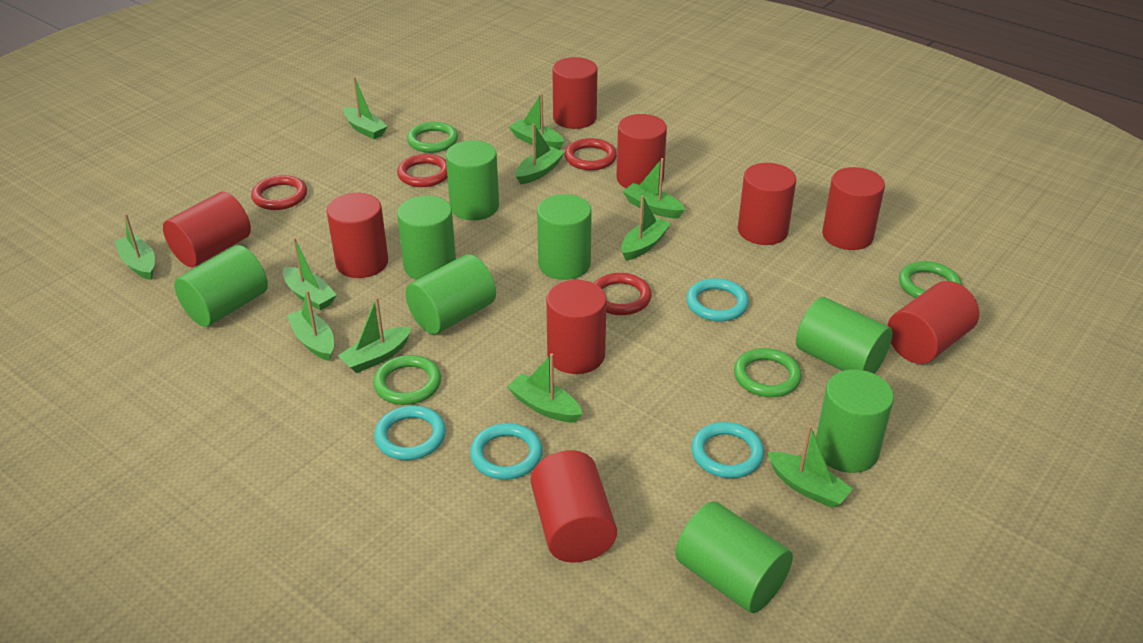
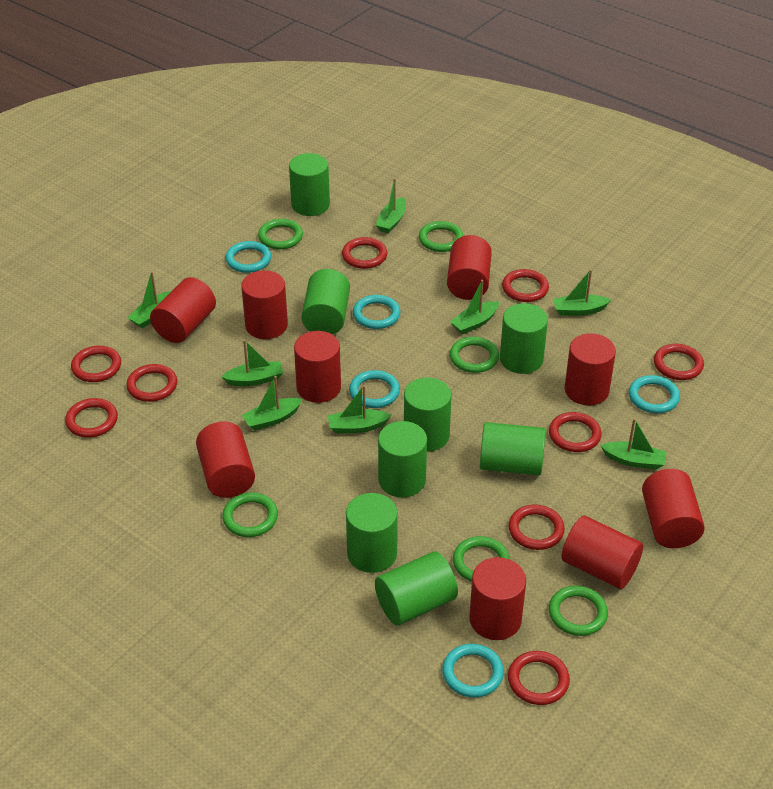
green boat: 11 -> 8
green ring: 4 -> 6
red ring: 4 -> 9
turquoise ring: 4 -> 5

